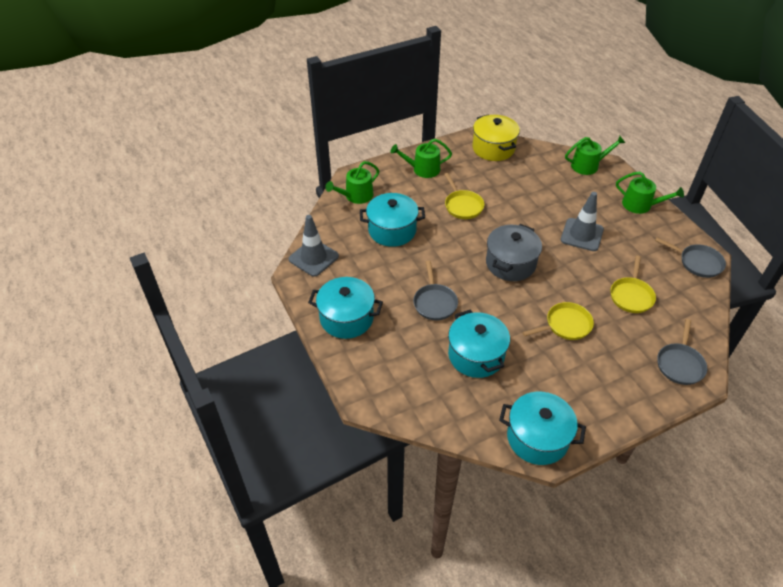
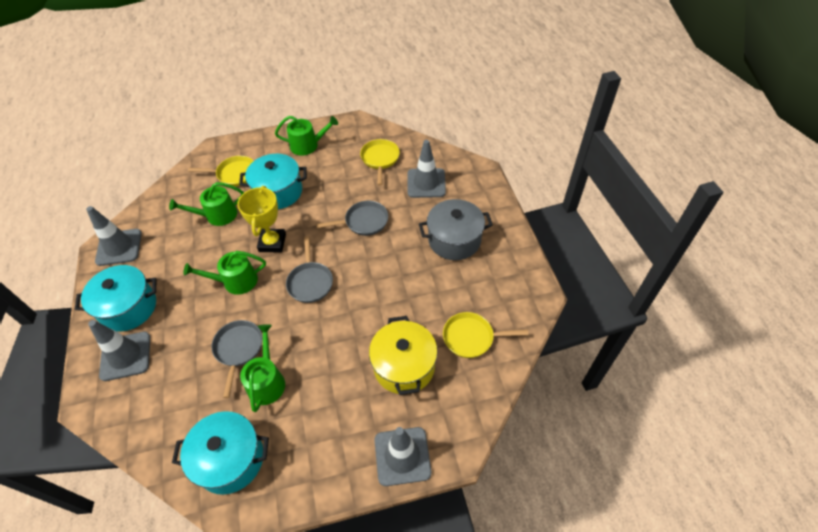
grey traffic cone: 2 -> 4
turquoise pot: 4 -> 3
yellow trophy: 0 -> 1

